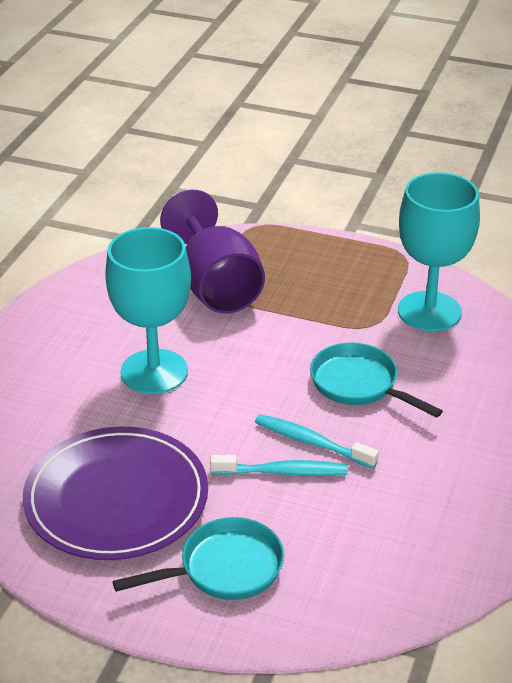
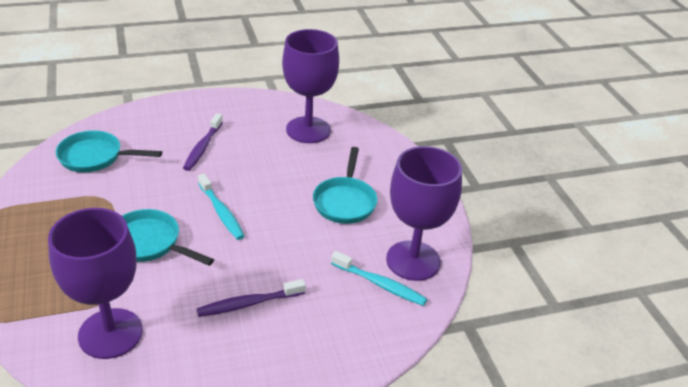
purple goblet: 1 -> 3
purple plate: 1 -> 0
purple toothbrush: 0 -> 2
turquoise goblet: 2 -> 0
turquoise pan: 2 -> 3

